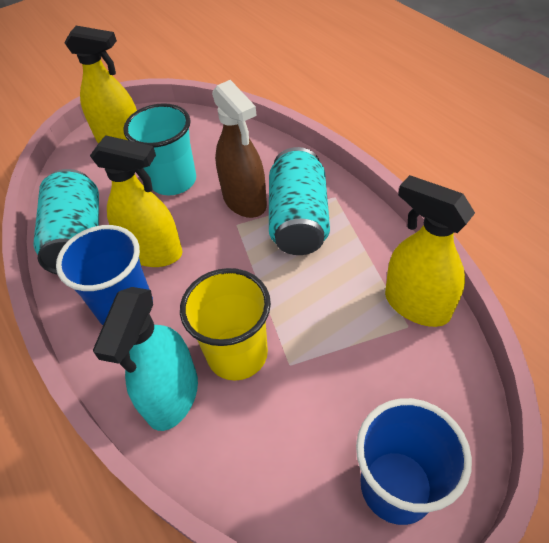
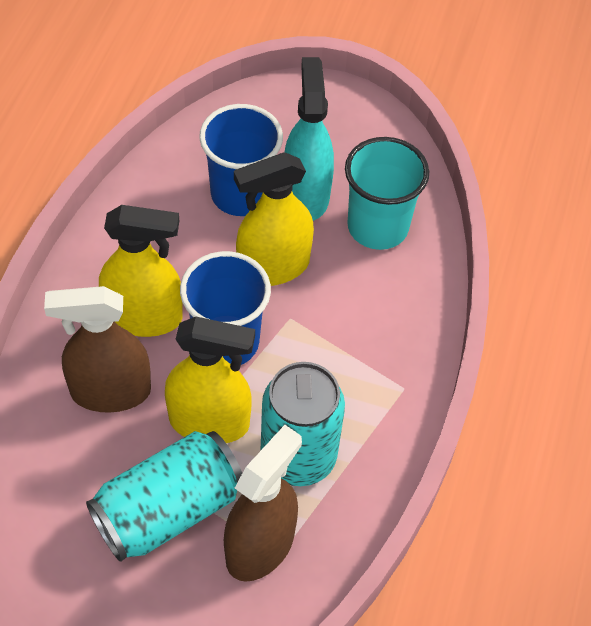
brown spray bottle: 1 -> 2
yellow cup: 1 -> 0

